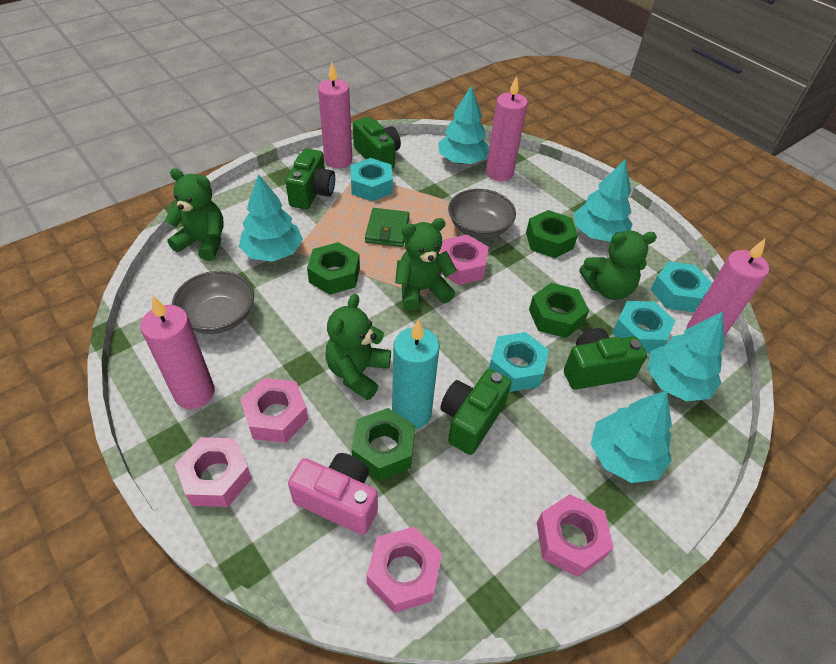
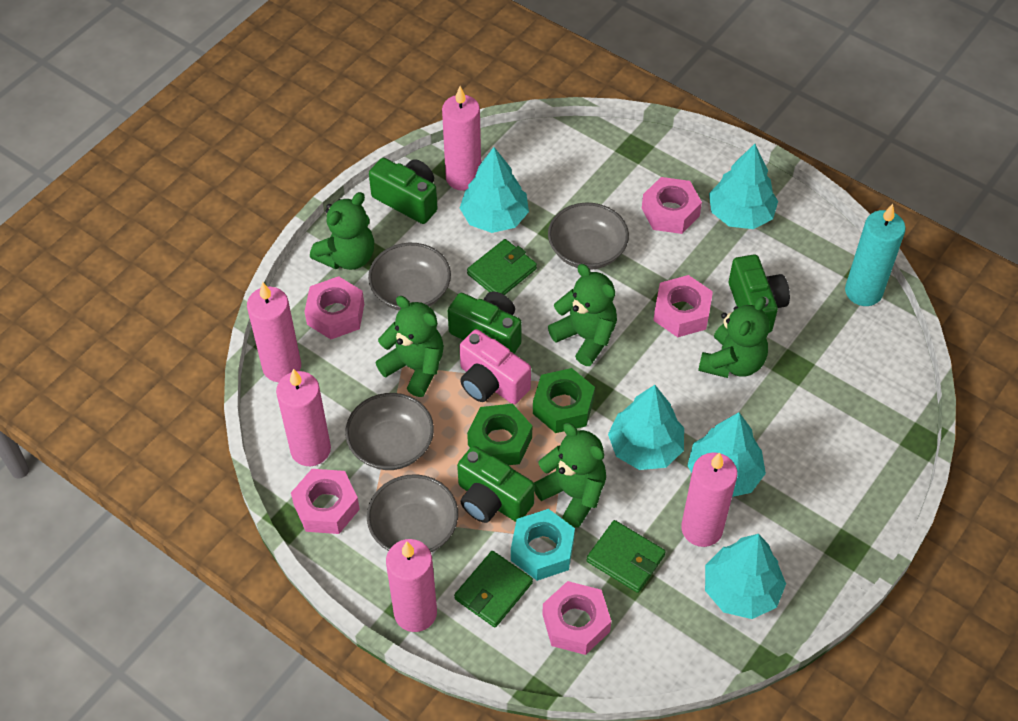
green nut: 4 -> 2
green teddy bear: 4 -> 5
green wallet: 1 -> 3
grey bowl: 2 -> 4
pink candle: 4 -> 5
turquoise nut: 4 -> 1

